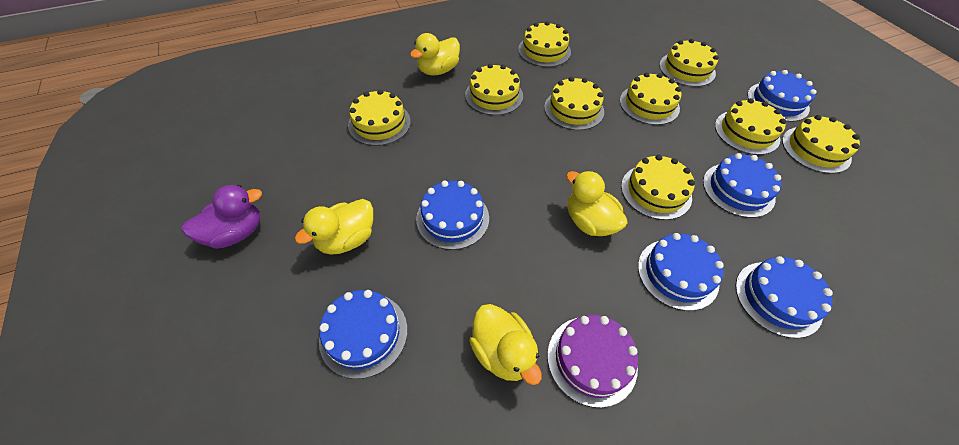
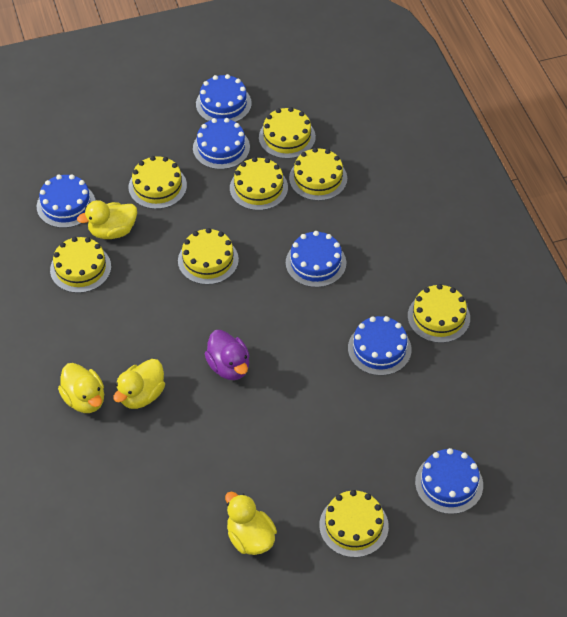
purple cake: 1 -> 0
yellow cake: 9 -> 8

